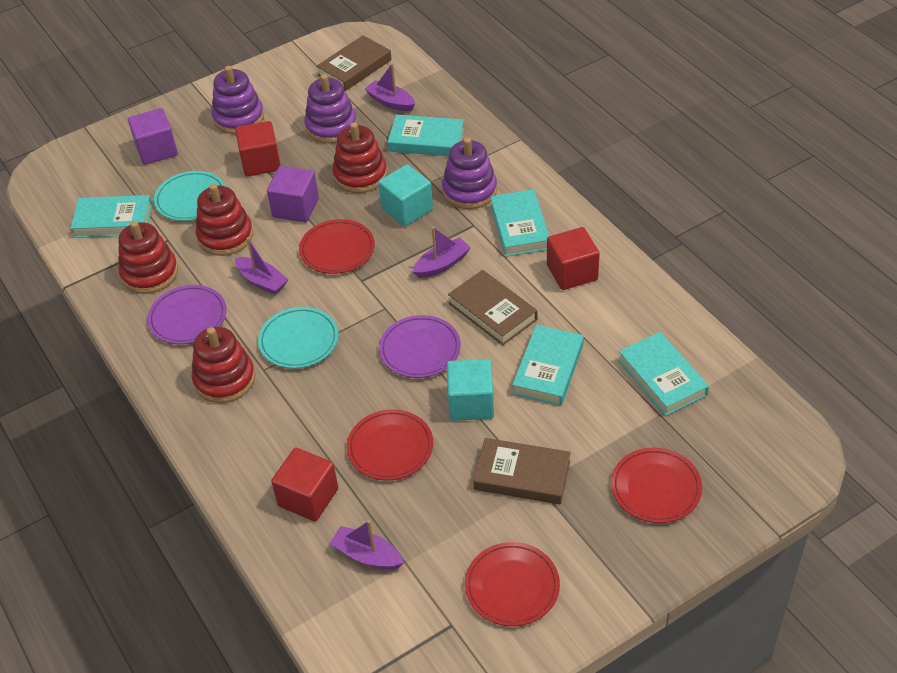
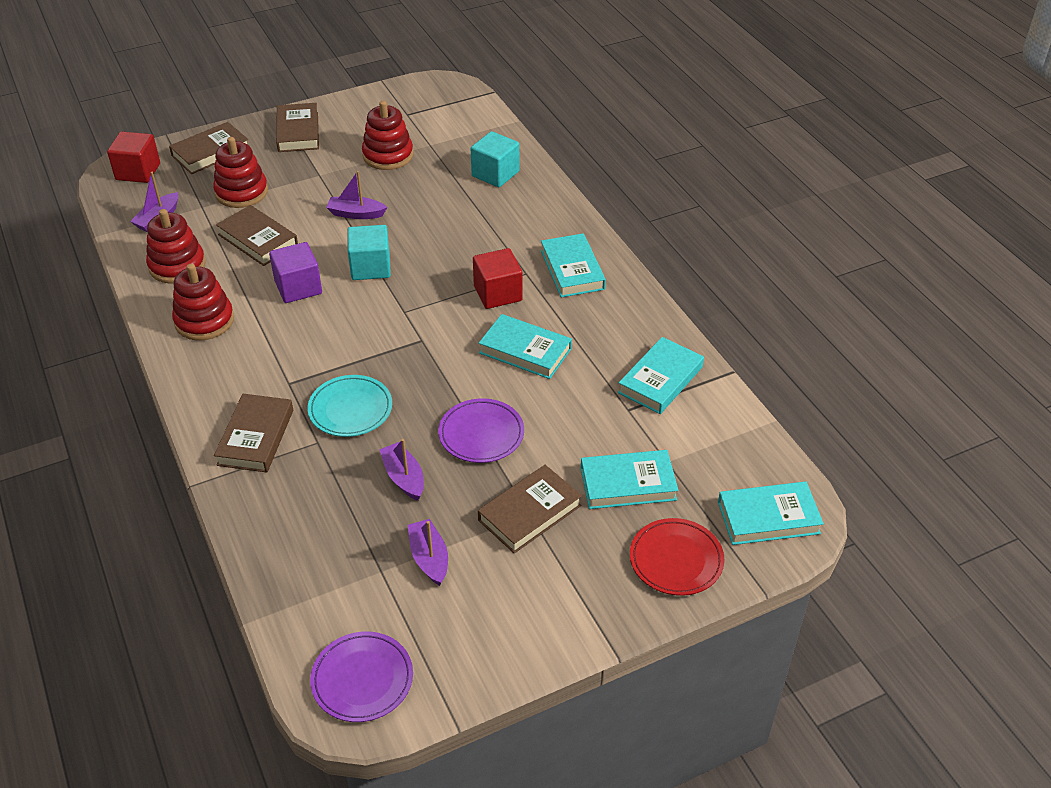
brown book: 3 -> 5
purple cube: 2 -> 1
purple stacking toy: 3 -> 0
red cube: 3 -> 2
red plate: 4 -> 1
turquoise plate: 2 -> 1

